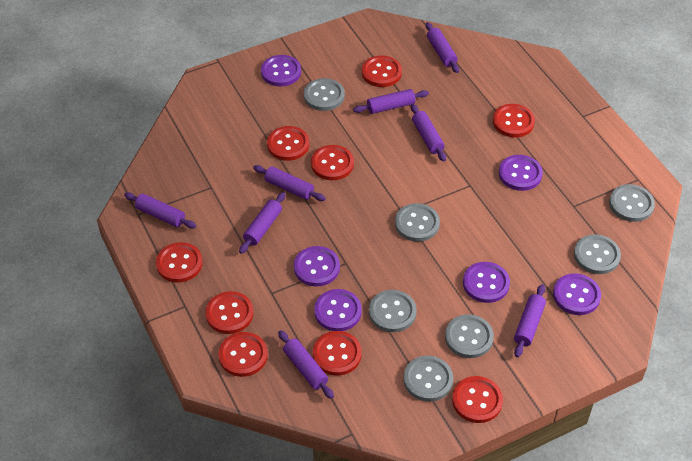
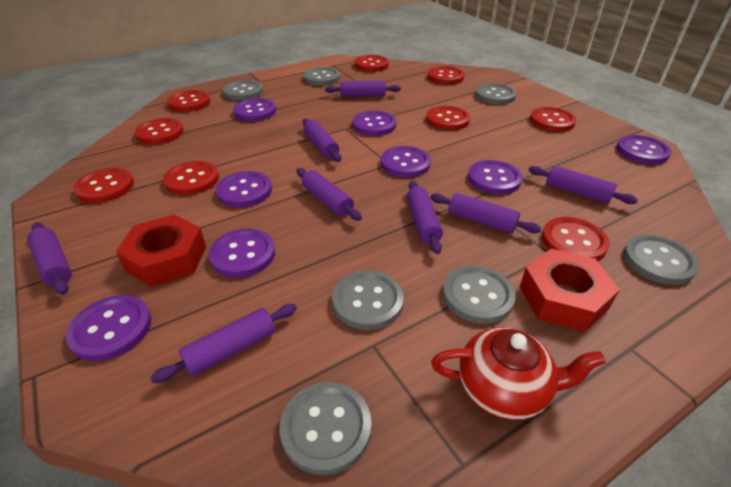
purple button: 6 -> 8
red nut: 0 -> 2
red teapot: 0 -> 1

